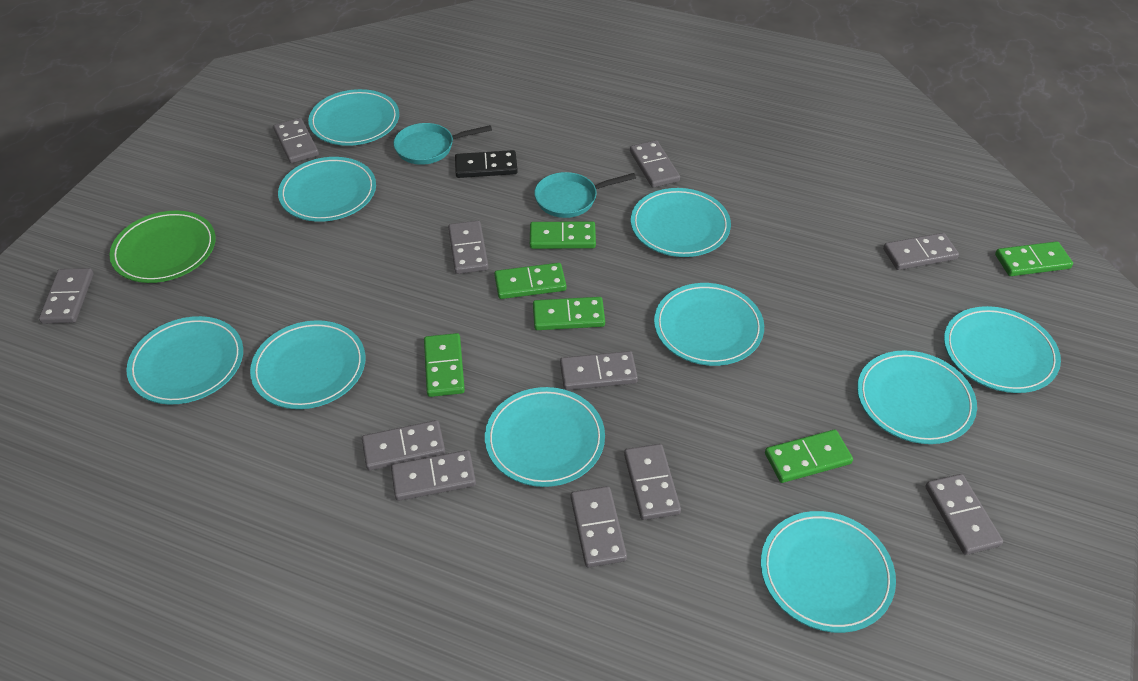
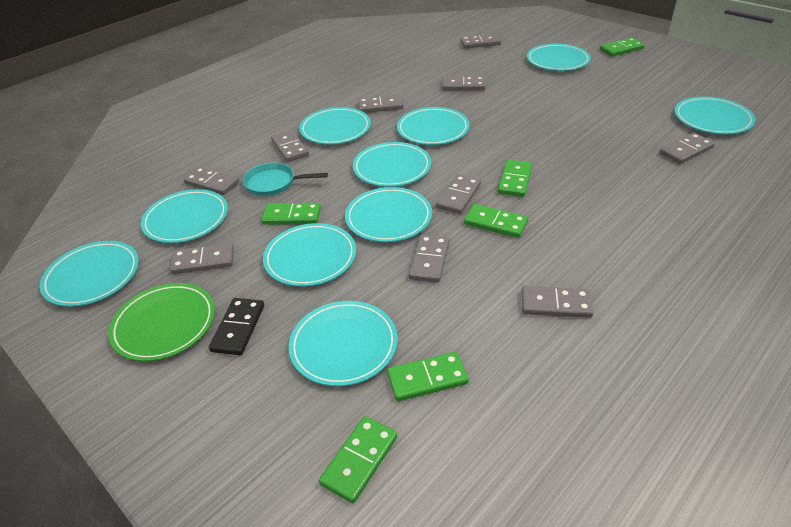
grey domino: 11 -> 10
turquoise pan: 2 -> 1

